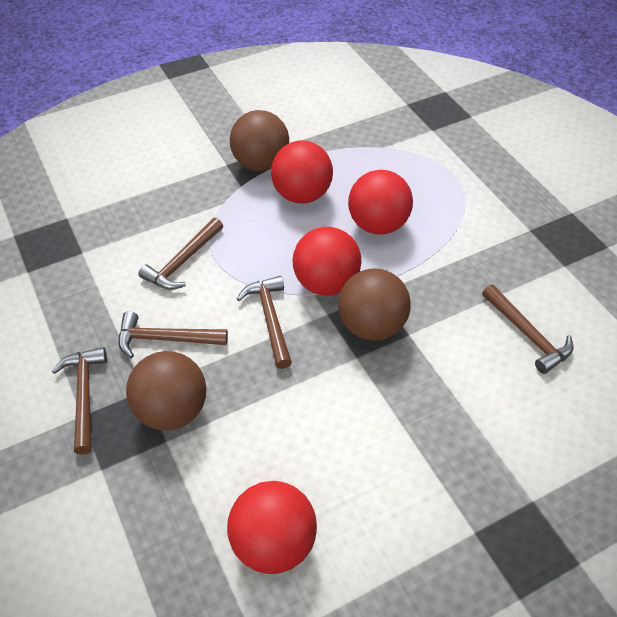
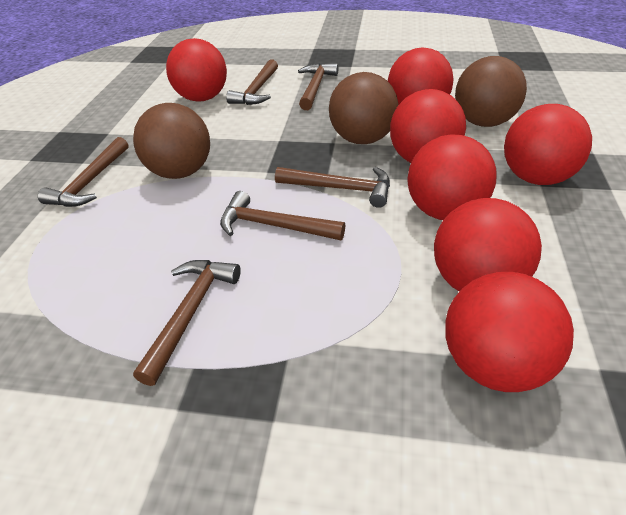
brown hammer: 5 -> 6
red ball: 4 -> 7

